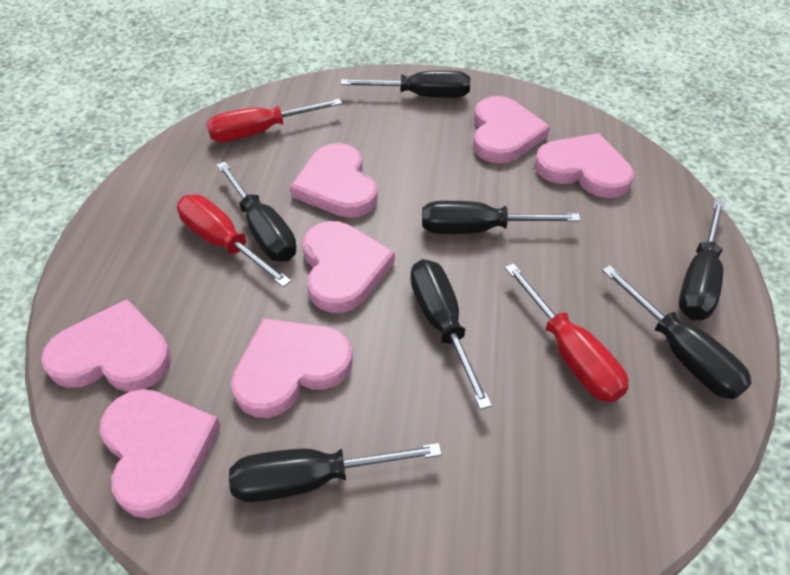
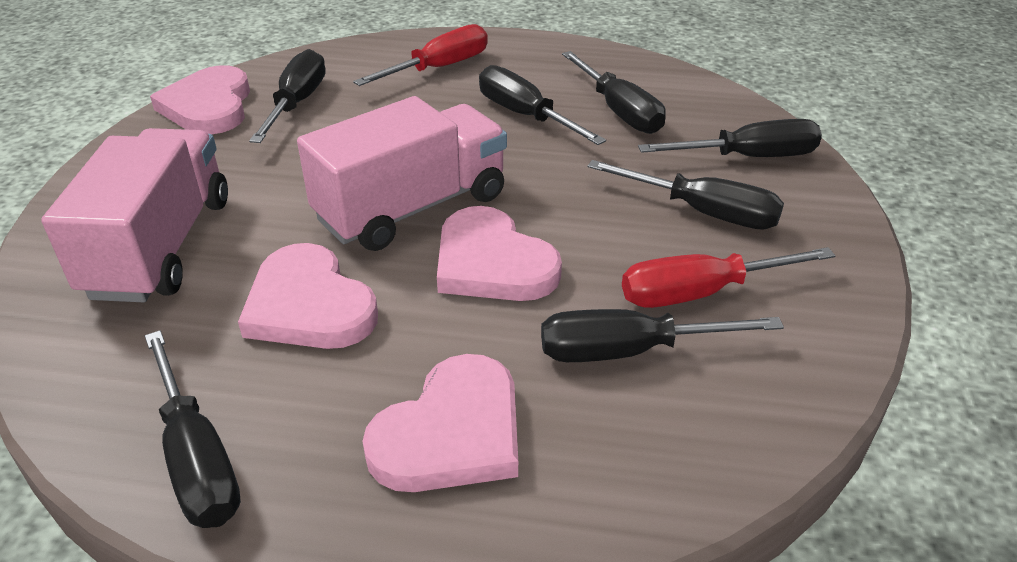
pink heart: 7 -> 4
pink truck: 0 -> 2
red screwdriver: 3 -> 2

